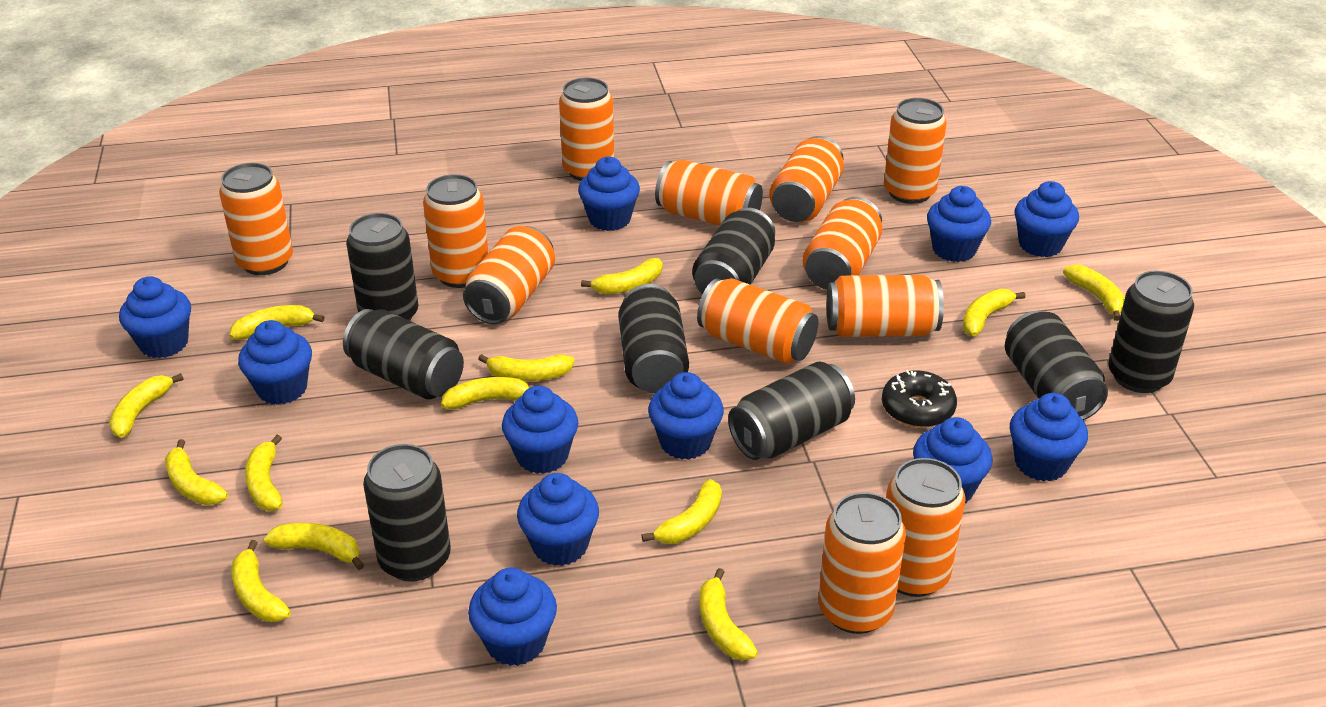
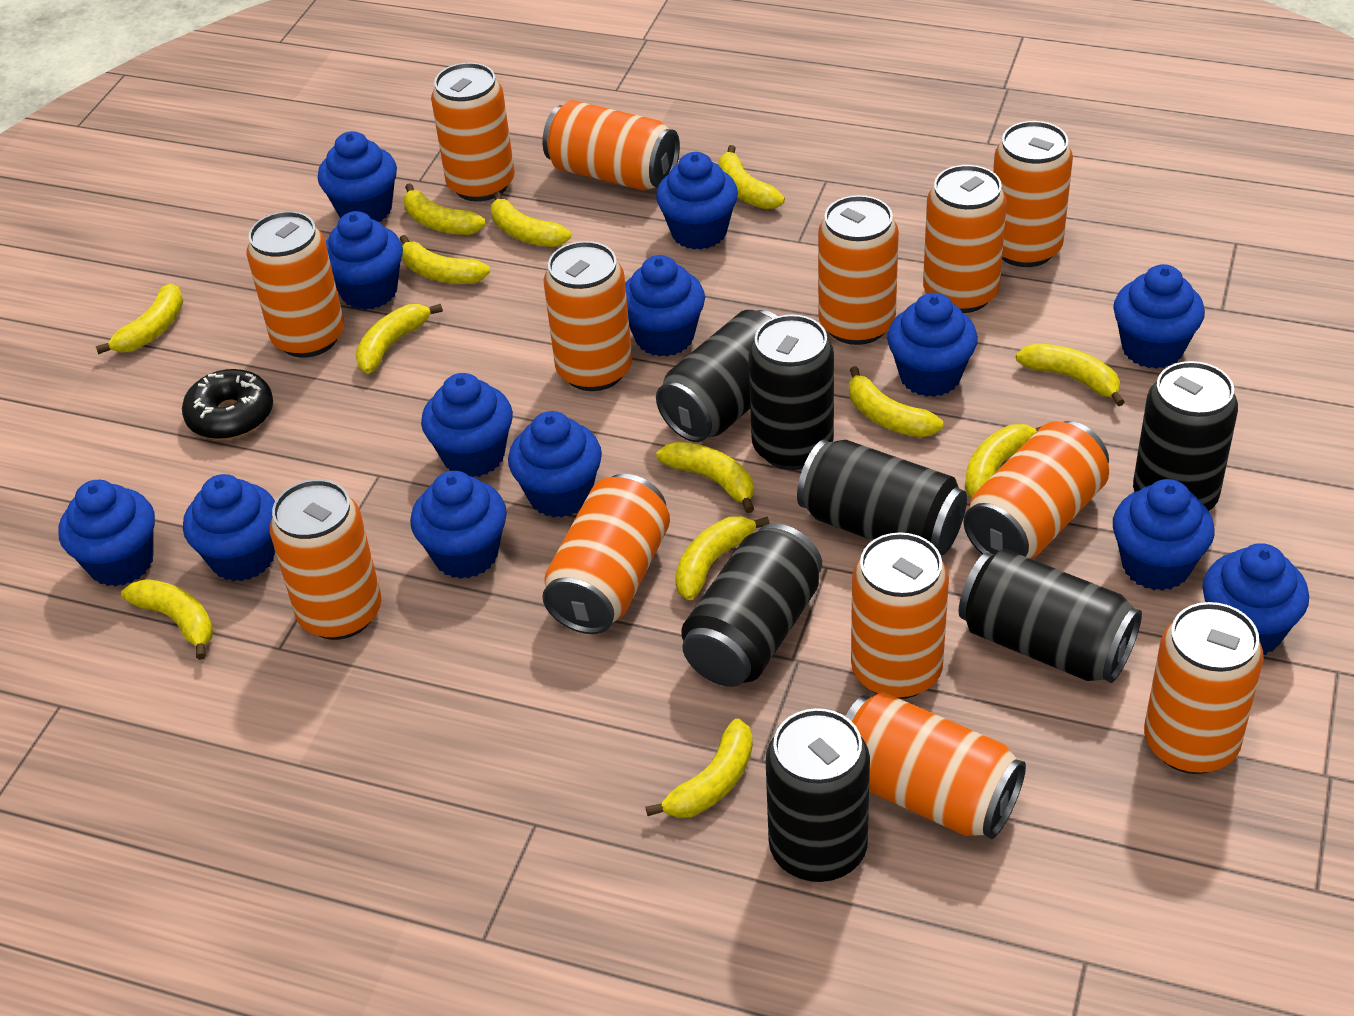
black can: 8 -> 7
blue cupcake: 11 -> 13
orange can: 12 -> 13

